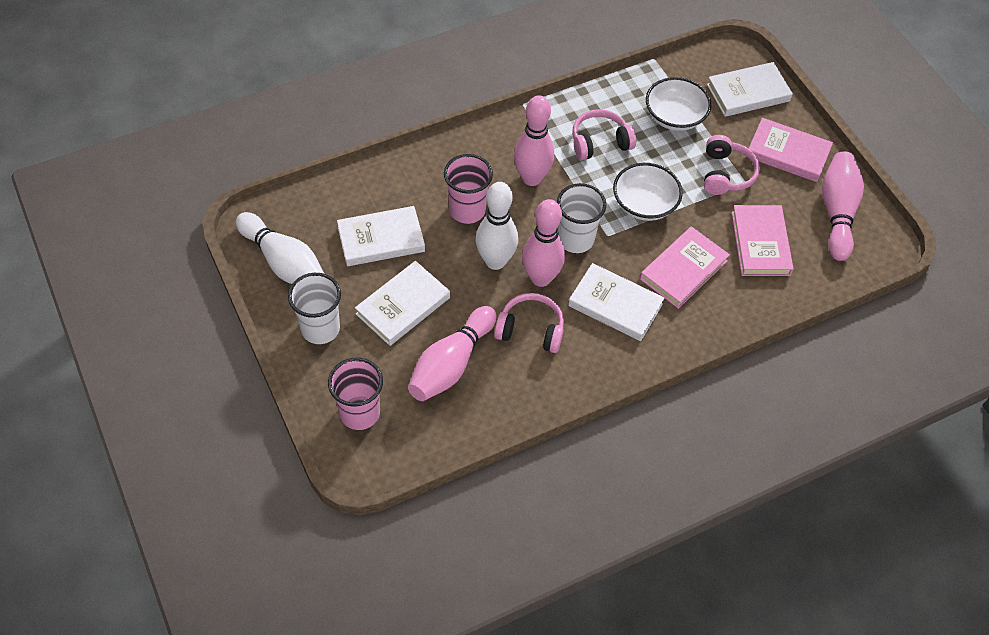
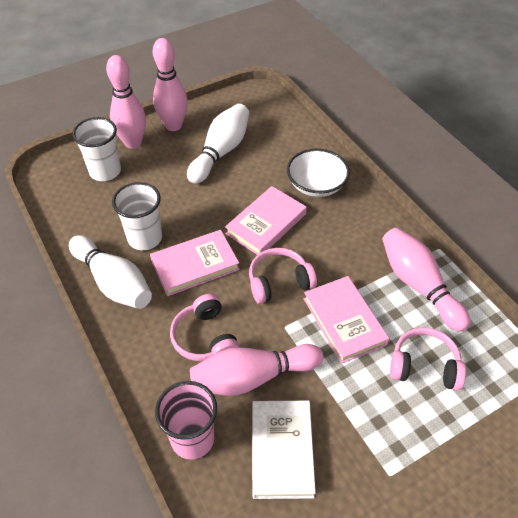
pink cup: 2 -> 1
white book: 4 -> 1
white bowl: 2 -> 1

